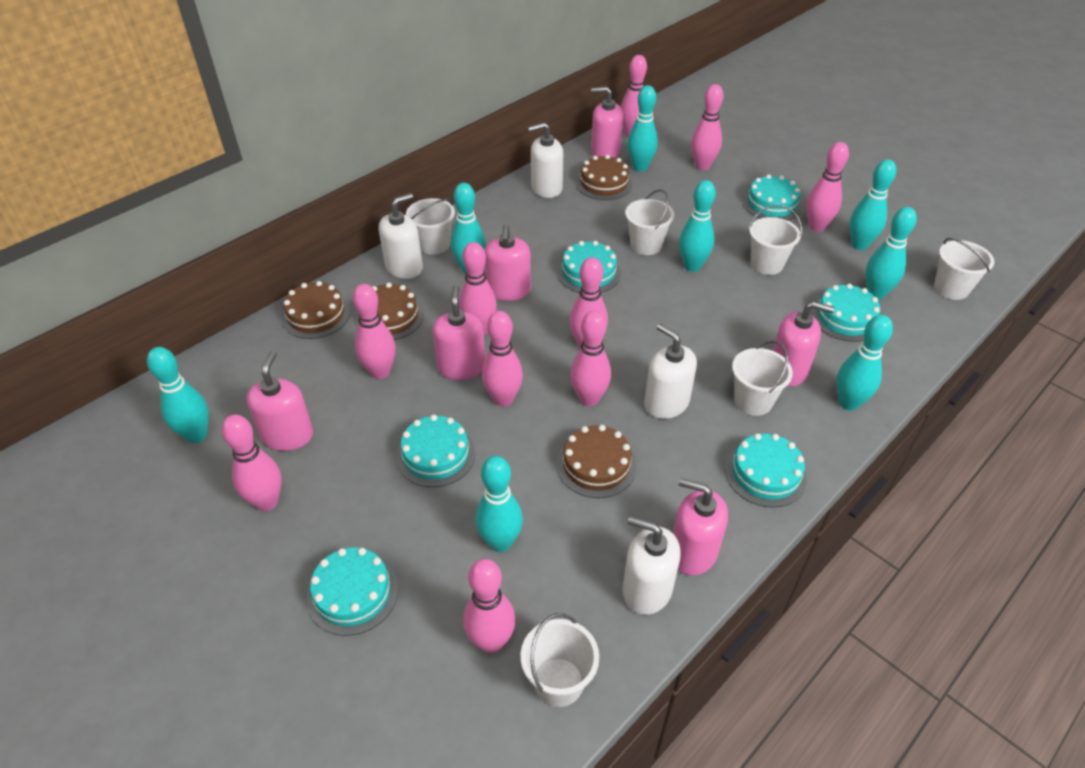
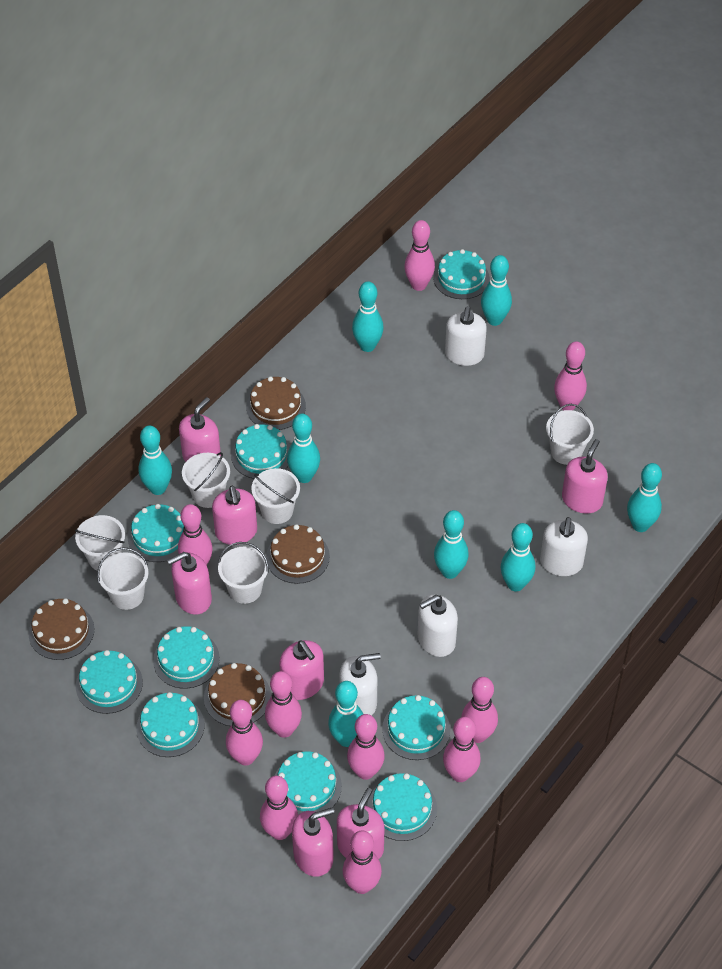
pink soap dispenser: 6 -> 7
turquoise cake: 6 -> 9

